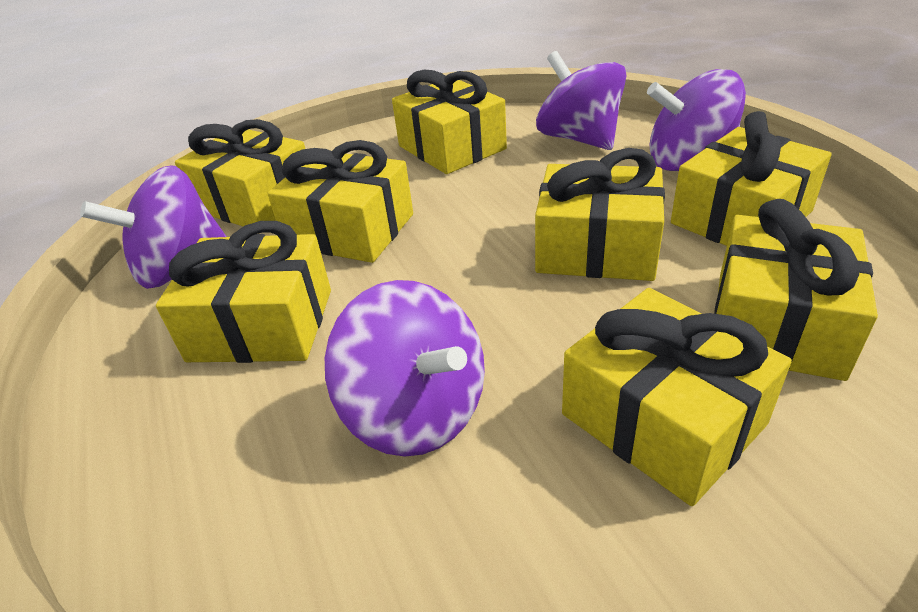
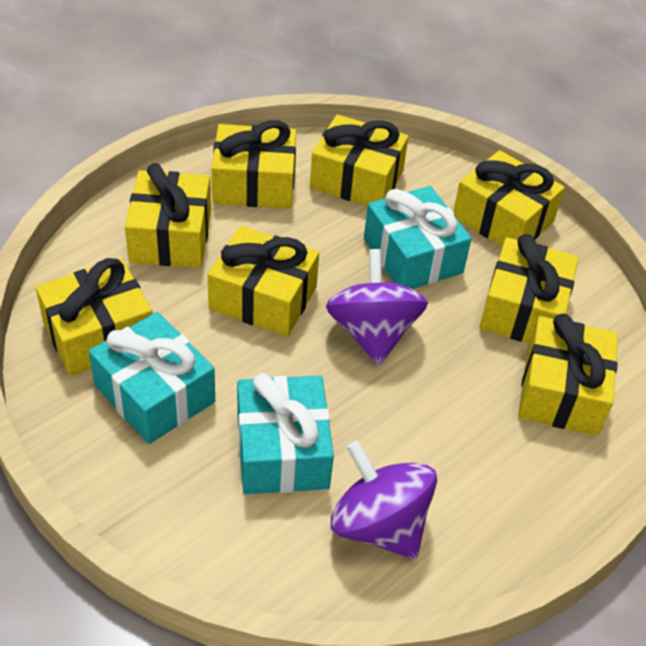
purple spinning top: 4 -> 2
turquoise gift: 0 -> 3

